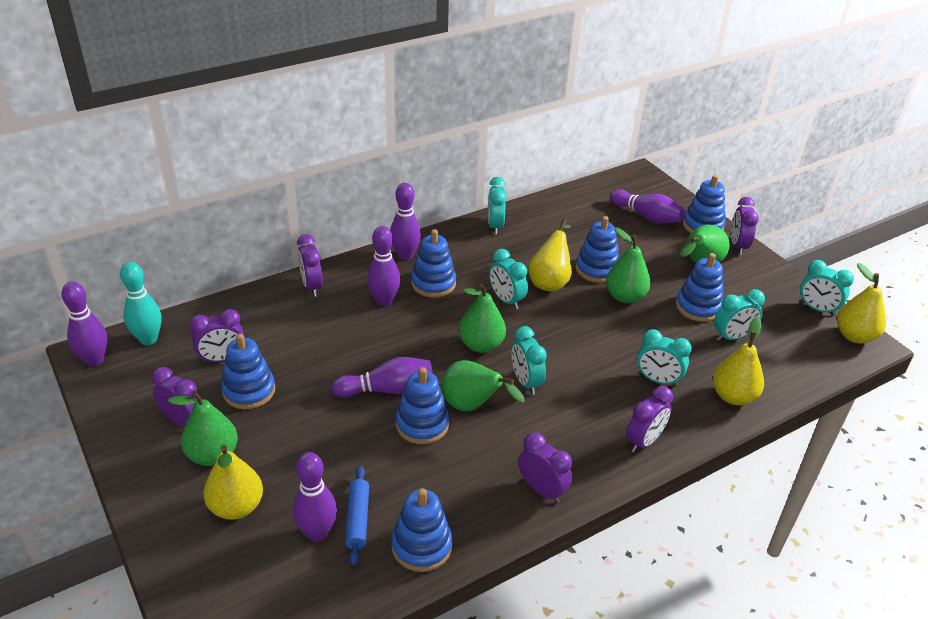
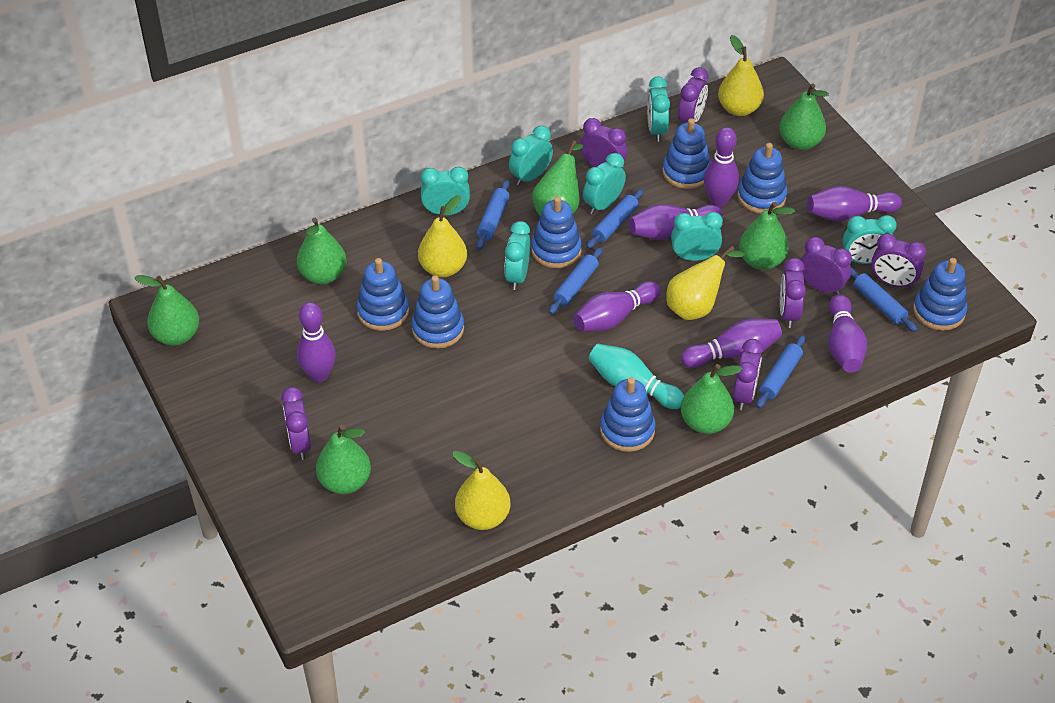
blue rolling pin: 1 -> 5
green pear: 5 -> 7
purple bowling pin: 6 -> 7
purple clock: 6 -> 7
turquoise clock: 6 -> 7

